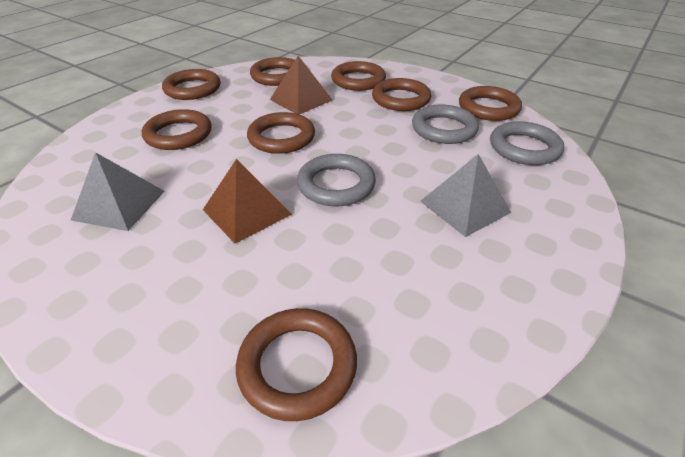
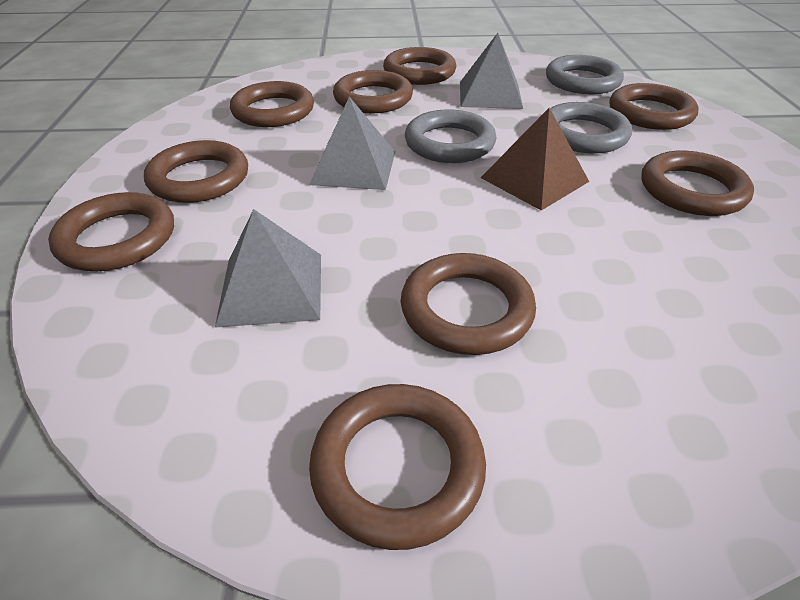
brown pyramid: 2 -> 1
brown ring: 8 -> 9
grey pyramid: 2 -> 3

